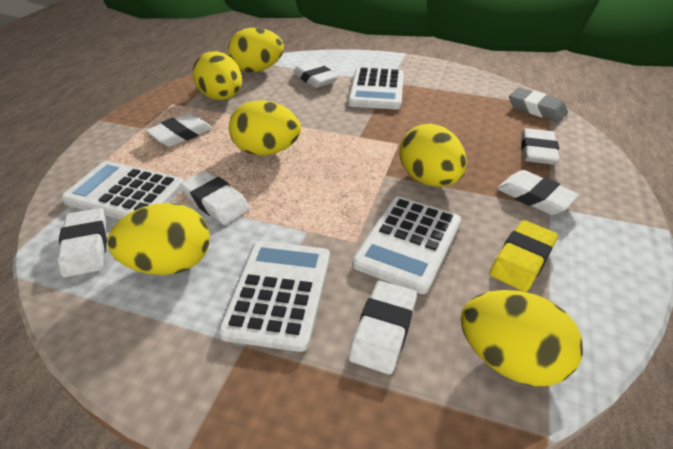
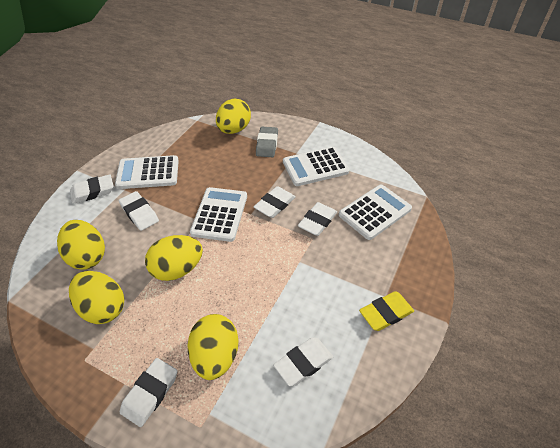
white eraser: 7 -> 6
yellow egg: 6 -> 5

